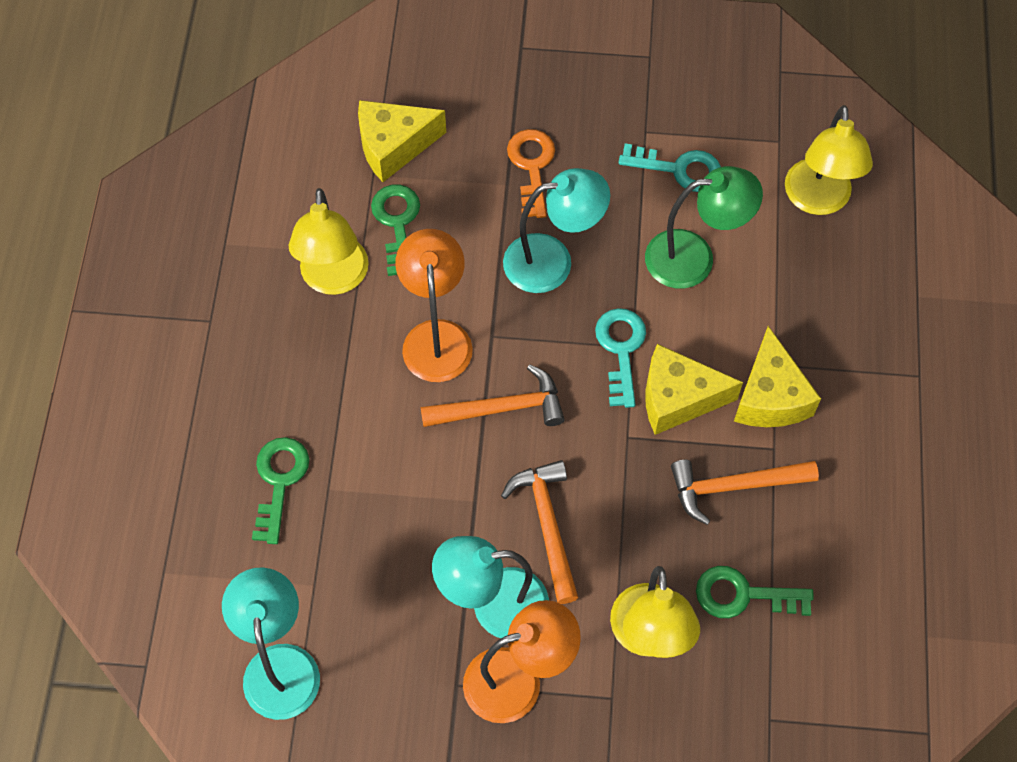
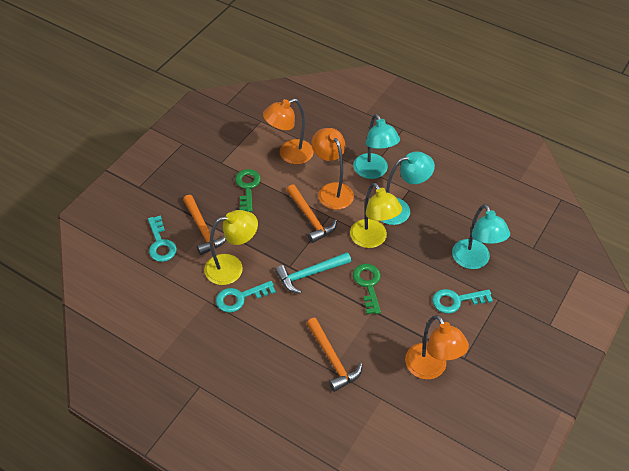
green key: 3 -> 2
green lamp: 1 -> 0
orange key: 1 -> 0
orange lamp: 2 -> 3
turquoise hammer: 0 -> 1
turquoise key: 2 -> 3
yellow cheese: 3 -> 0
yellow lamp: 3 -> 2

